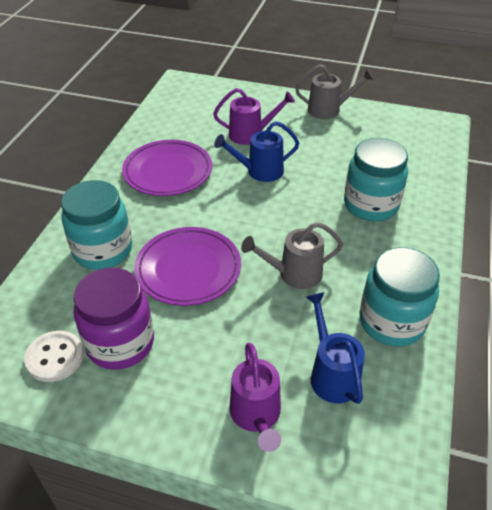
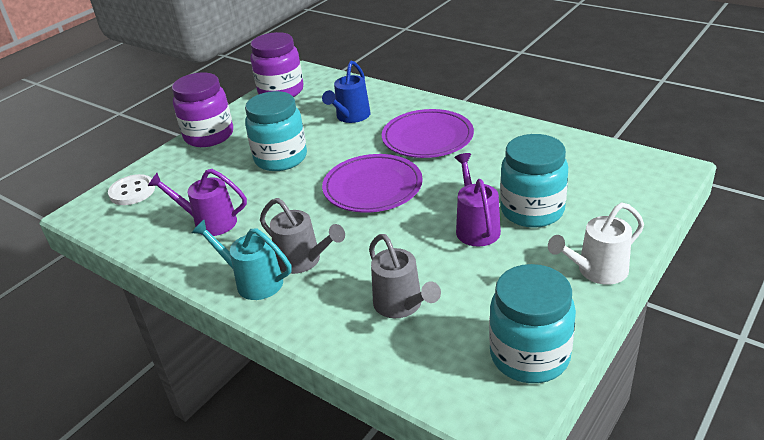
blue watering can: 2 -> 1
purple jar: 1 -> 2
turquoise watering can: 0 -> 1
white watering can: 0 -> 1

